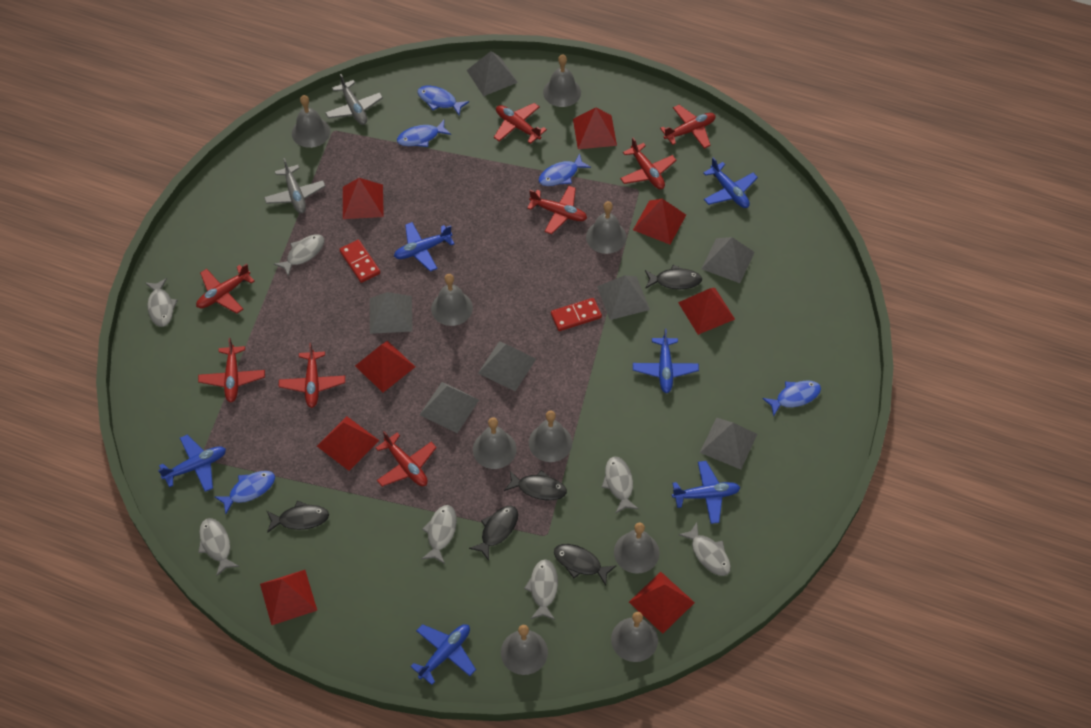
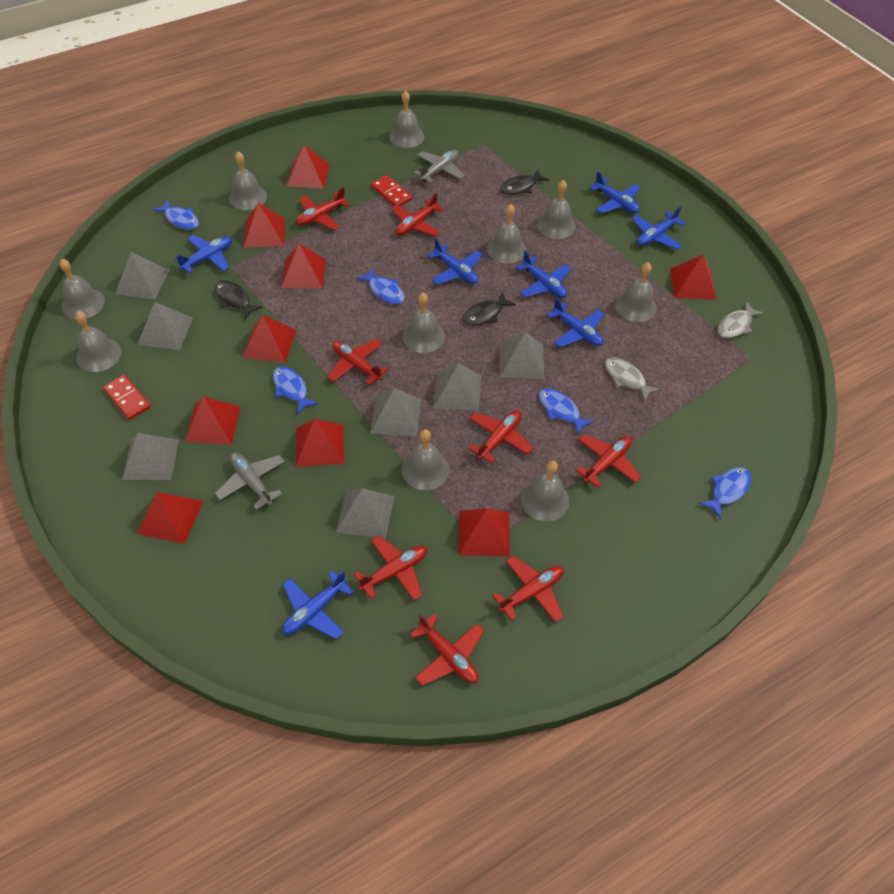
black fish: 5 -> 3
blue plane: 6 -> 7
grey bell: 9 -> 10
grey fish: 7 -> 2
red pyramid: 8 -> 9

